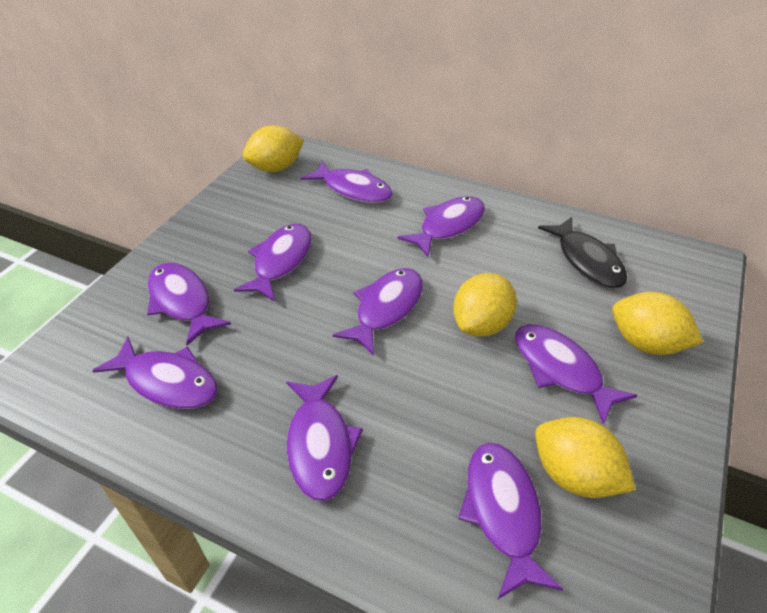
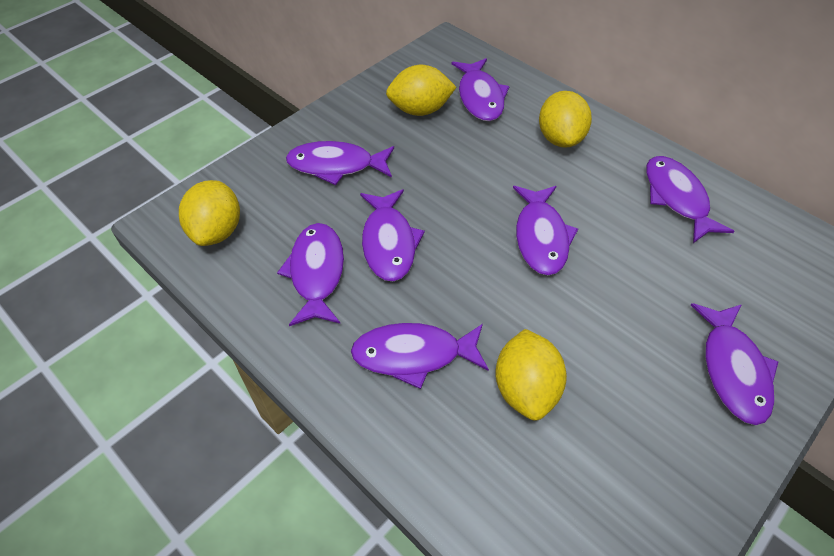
black fish: 1 -> 0
purple fish: 9 -> 8

